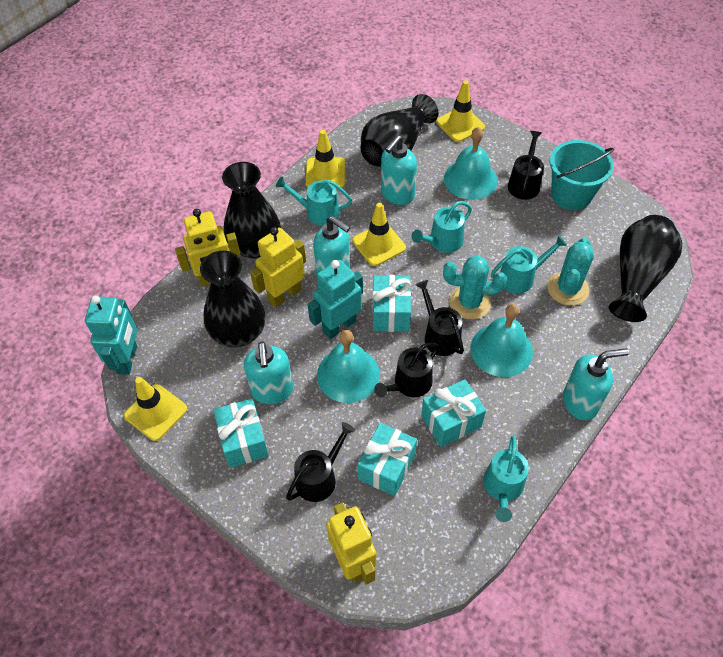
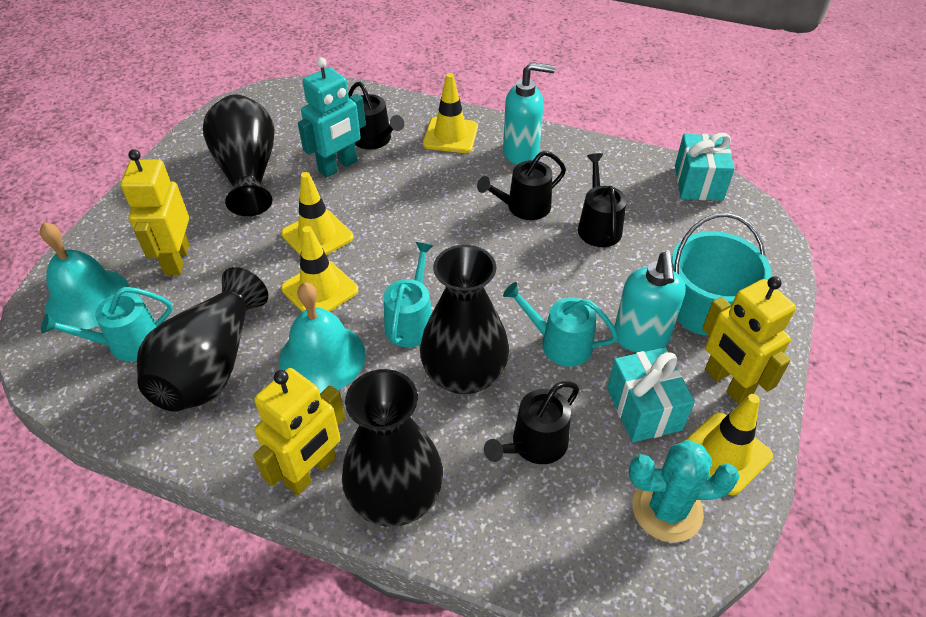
turquoise bell: 3 -> 2
turquoise cactus: 2 -> 1
turquoise gift: 4 -> 2
turquoise robot: 2 -> 1
turquoise soap dispenser: 4 -> 2
turquoise watering can: 4 -> 3

